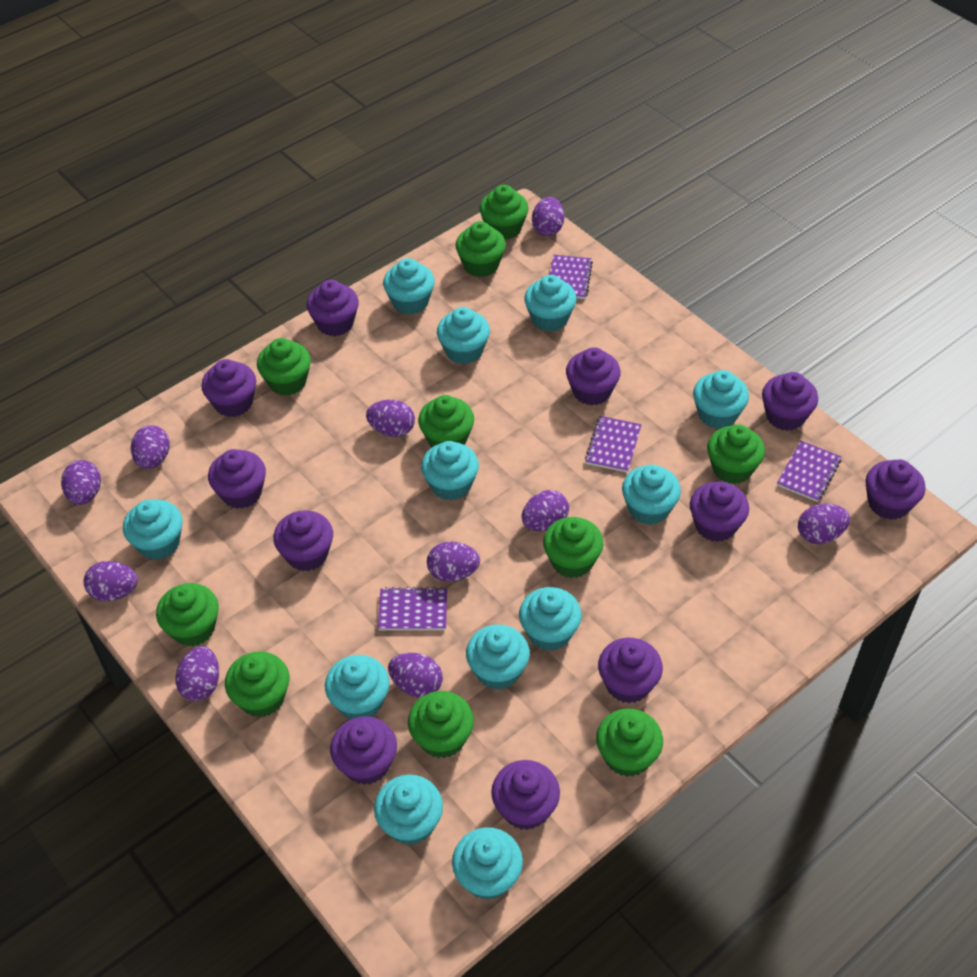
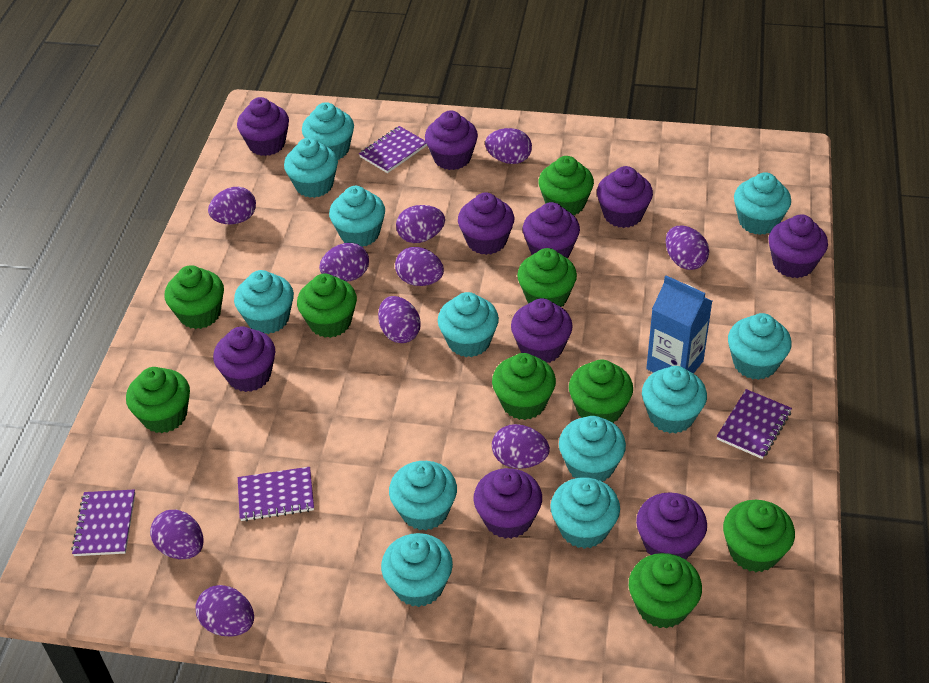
blue carton: 0 -> 1
green cupcake: 10 -> 9
purple cupcake: 11 -> 10

